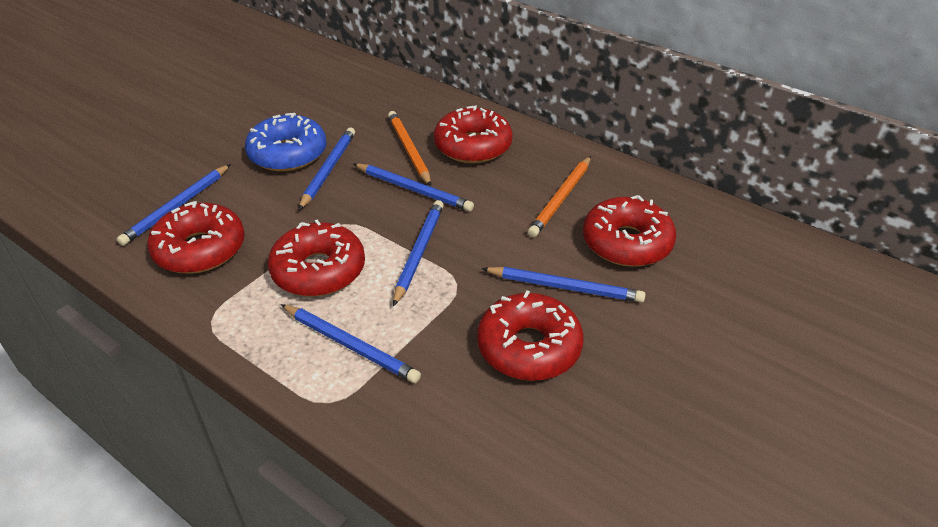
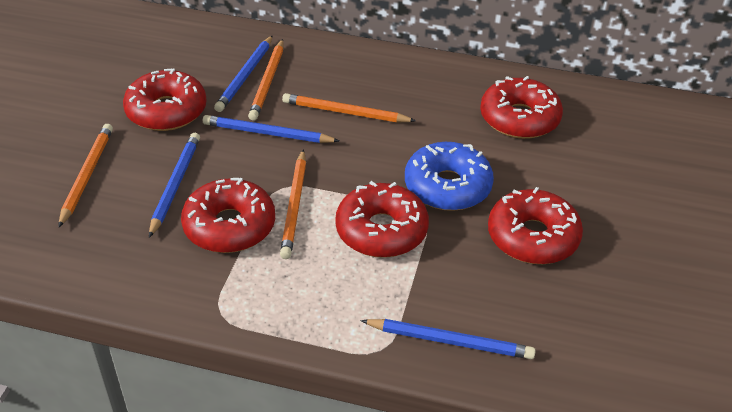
blue pencil: 6 -> 4
orange pencil: 2 -> 4

